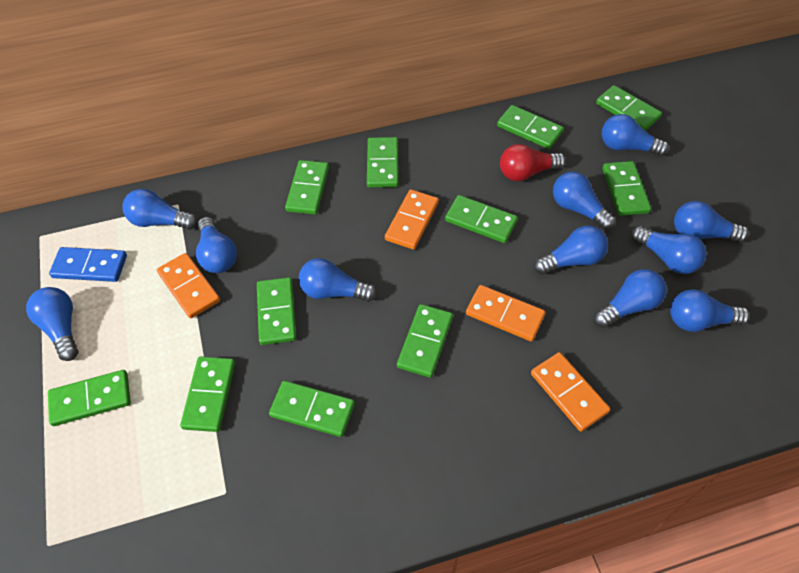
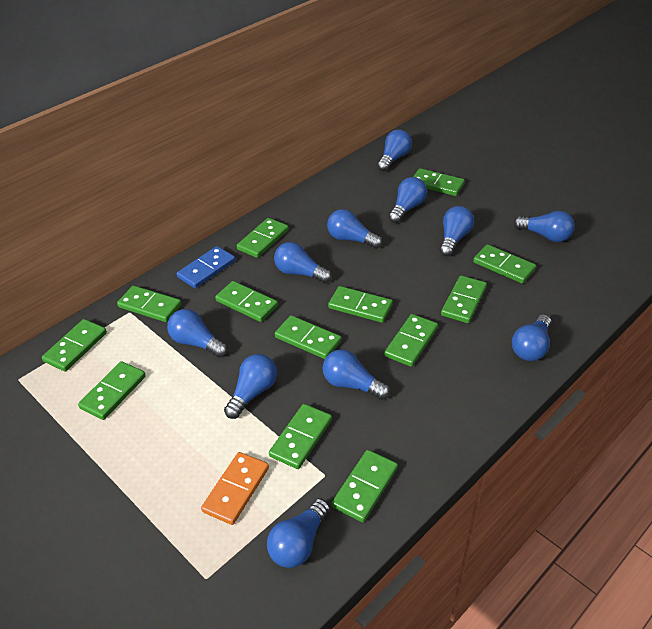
green domino: 11 -> 13
orange domino: 4 -> 1
red light bulb: 1 -> 0

